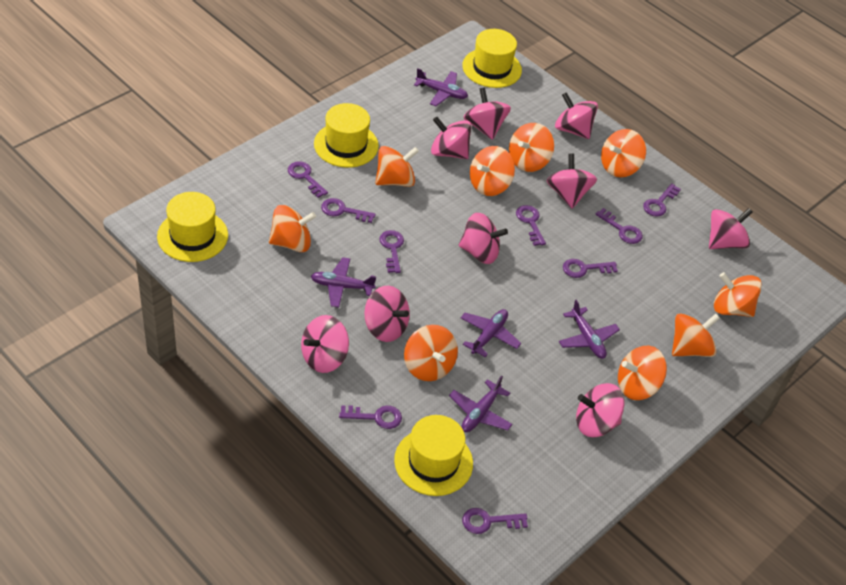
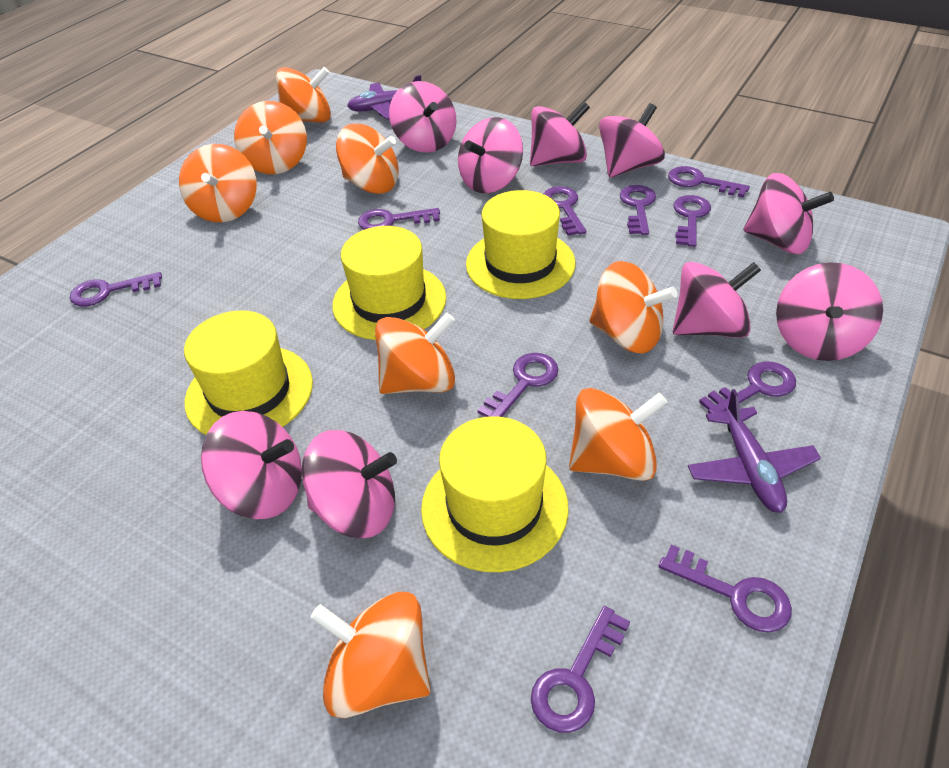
orange spinning top: 9 -> 8
purple key: 9 -> 10
purple plane: 5 -> 2

